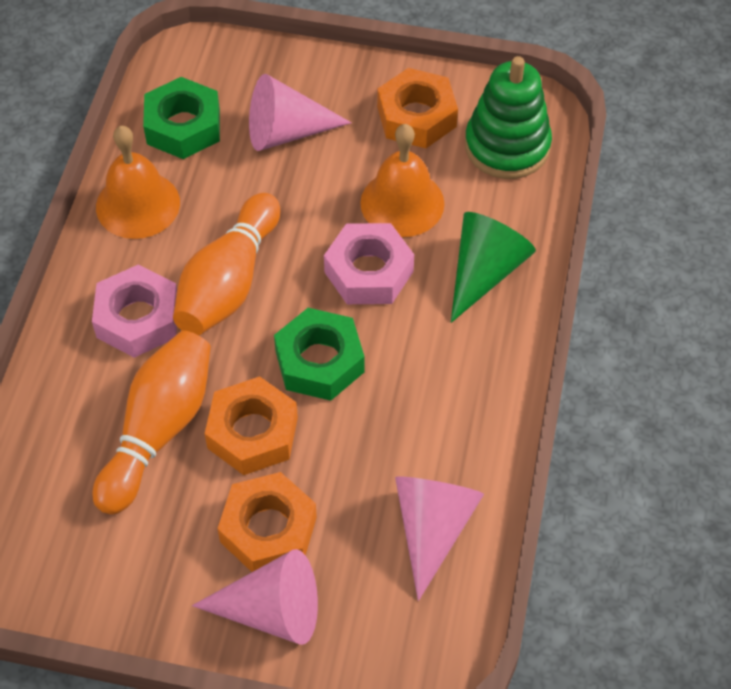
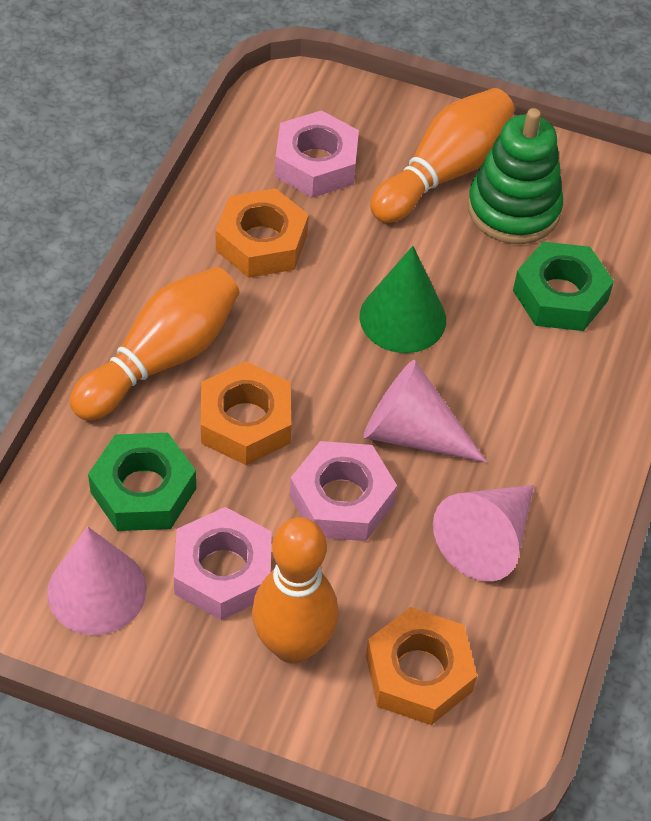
orange bell: 2 -> 0
orange bowling pin: 2 -> 3
pink nut: 2 -> 3

